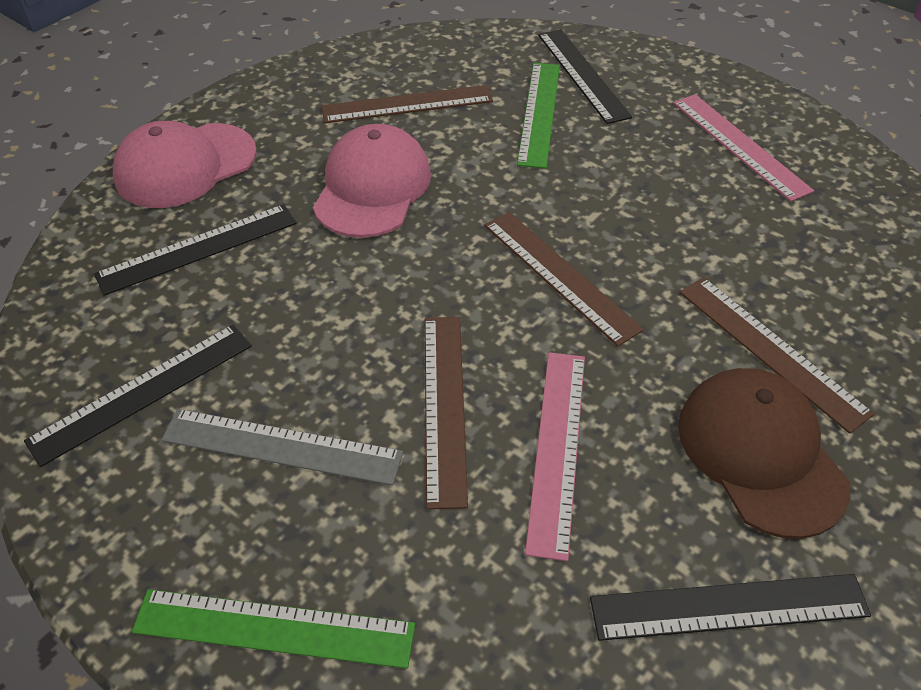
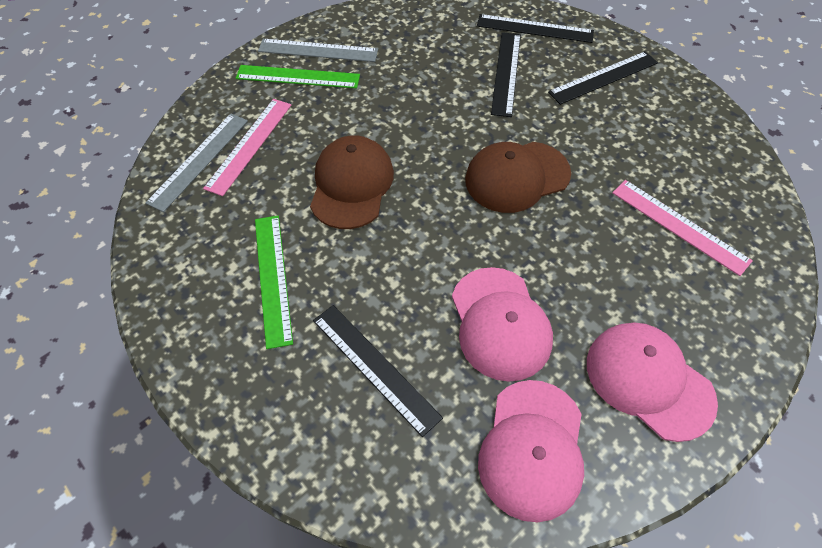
brown cap: 1 -> 2
brown ruler: 4 -> 0
grey ruler: 1 -> 2
pink cap: 2 -> 3

